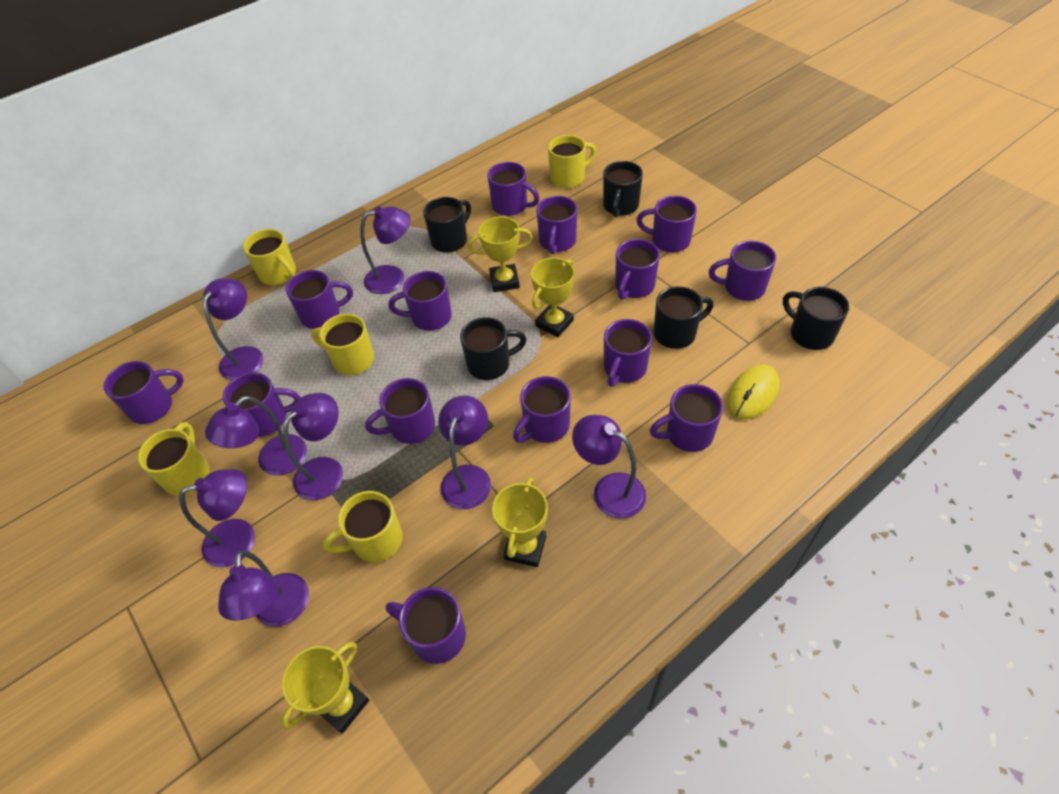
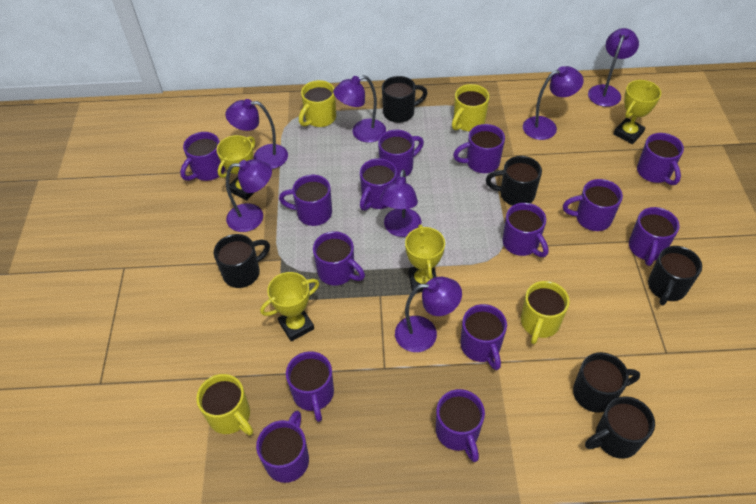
black mug: 5 -> 6
purple lamp: 8 -> 7
yellow mouse: 1 -> 0
yellow mug: 5 -> 4

